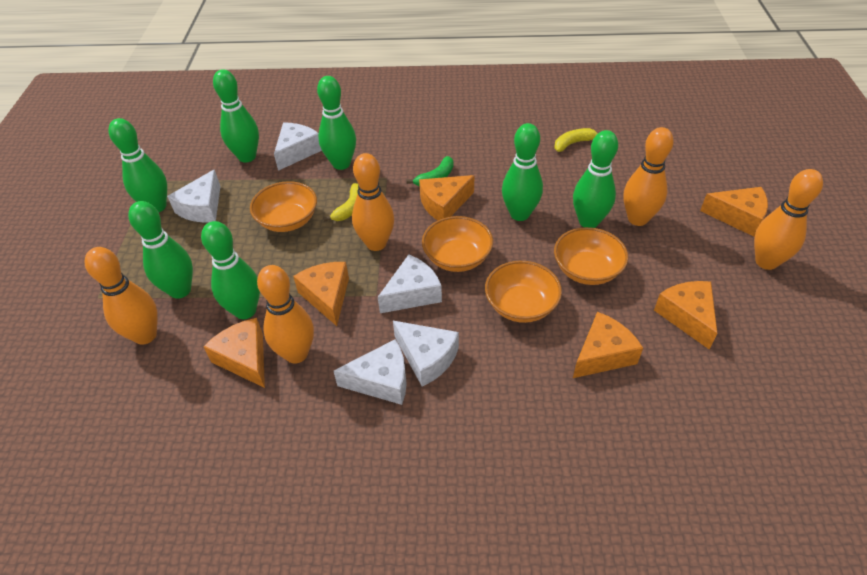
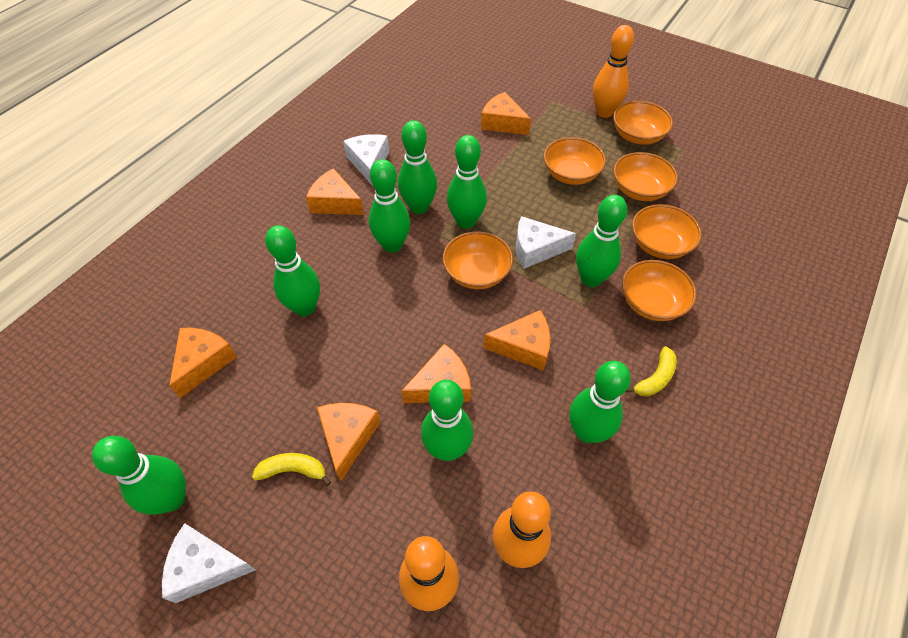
green banana: 1 -> 0
green bowling pin: 7 -> 8
orange bowl: 4 -> 6
orange bowling pin: 5 -> 3
white cheese: 5 -> 3

